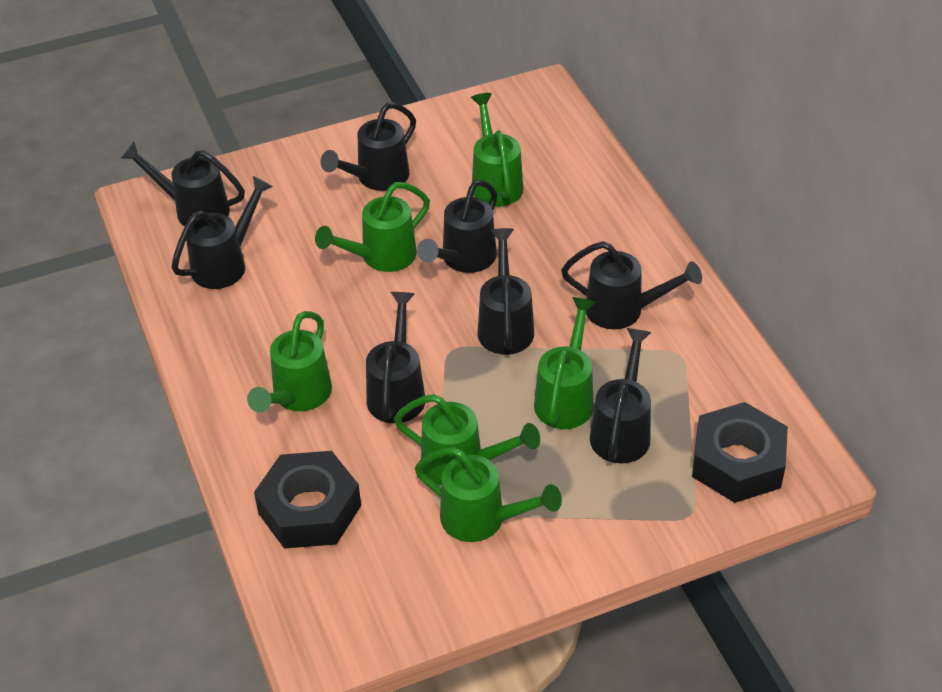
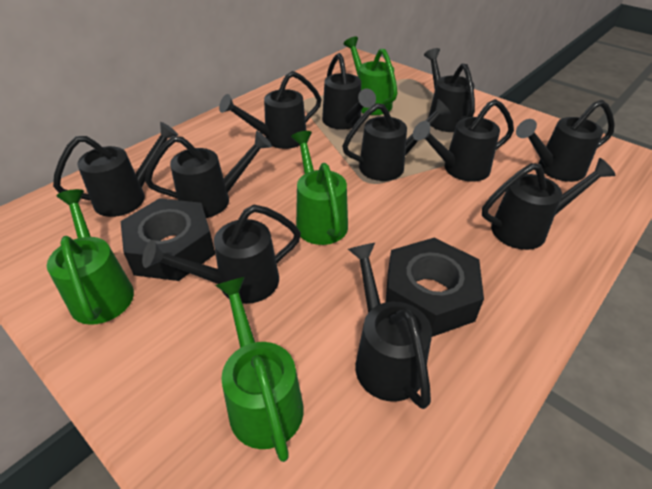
black watering can: 8 -> 11
green watering can: 6 -> 4

